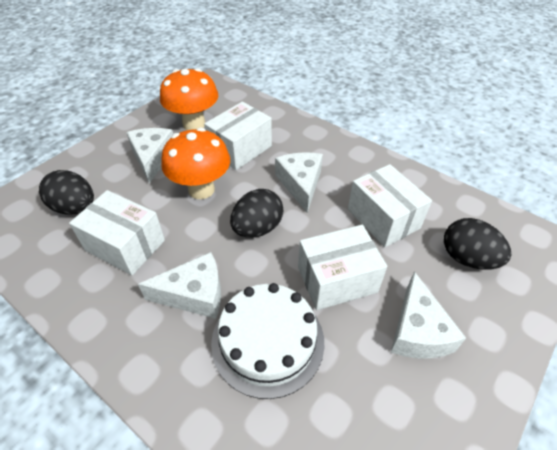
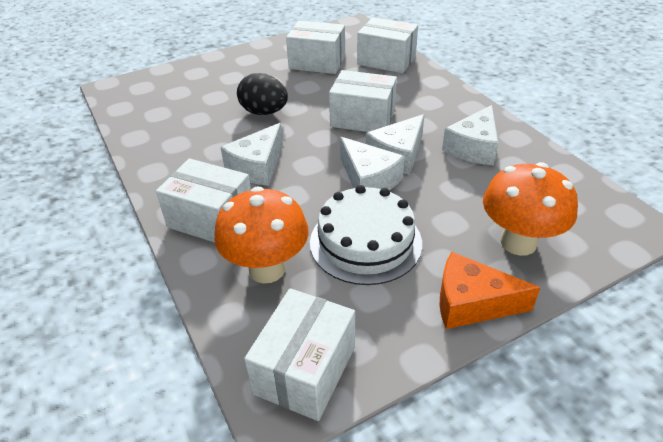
black egg: 3 -> 1
orange cheese: 0 -> 1
white box: 4 -> 5

